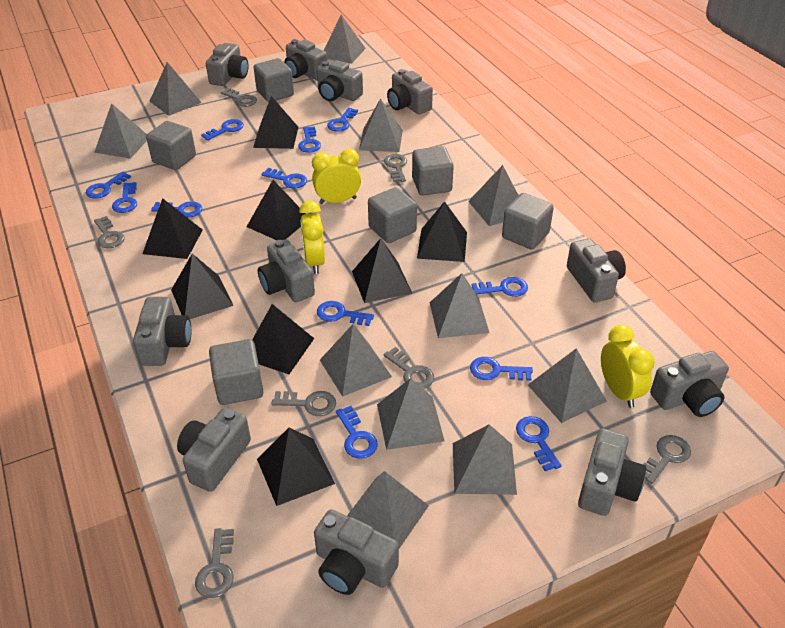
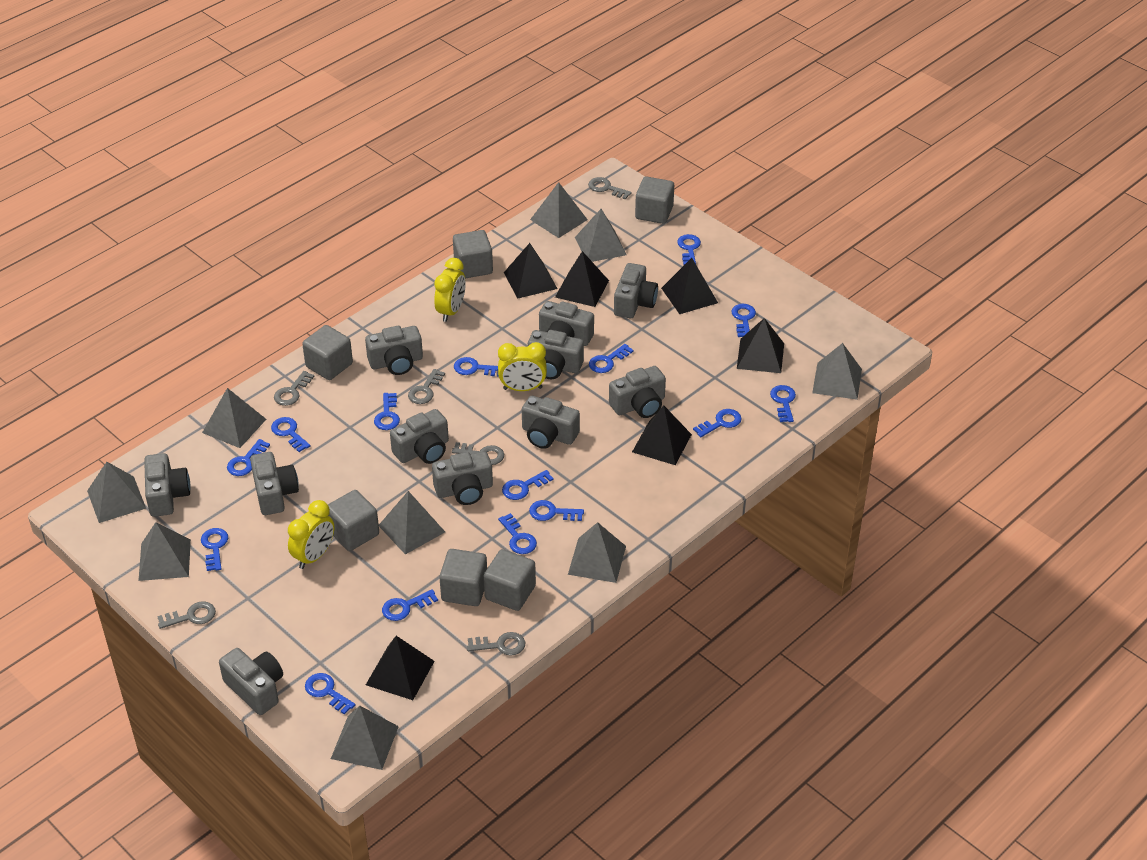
black pyramid: 8 -> 6
blue key: 12 -> 15
grey key: 7 -> 6
grey pyramid: 11 -> 9

